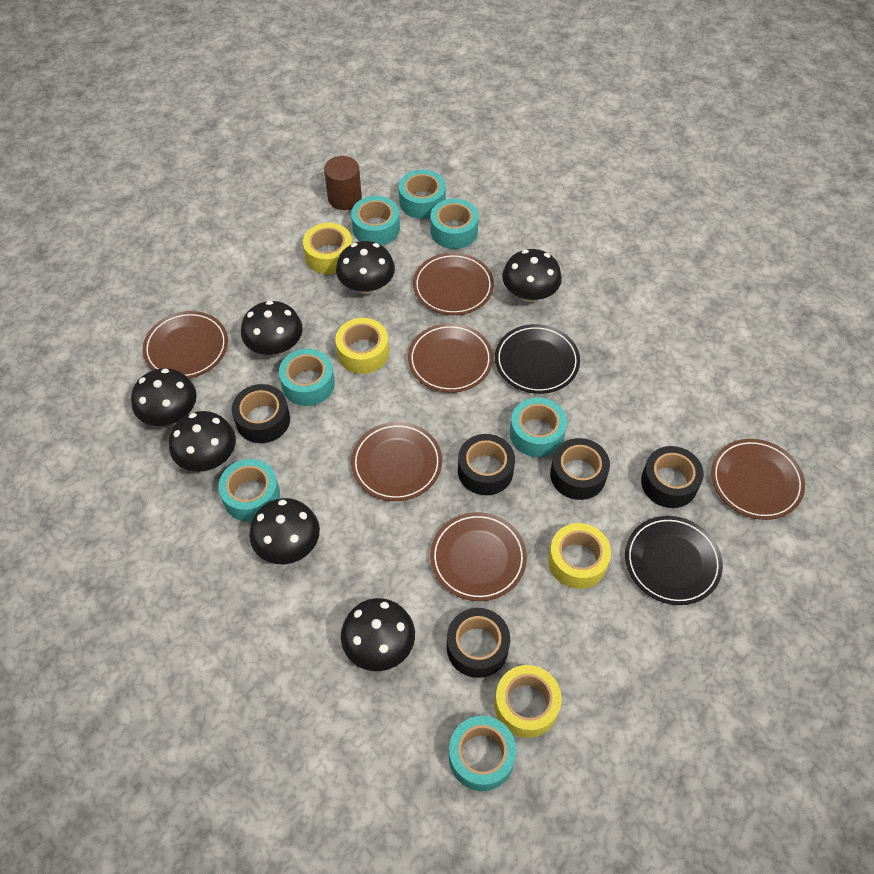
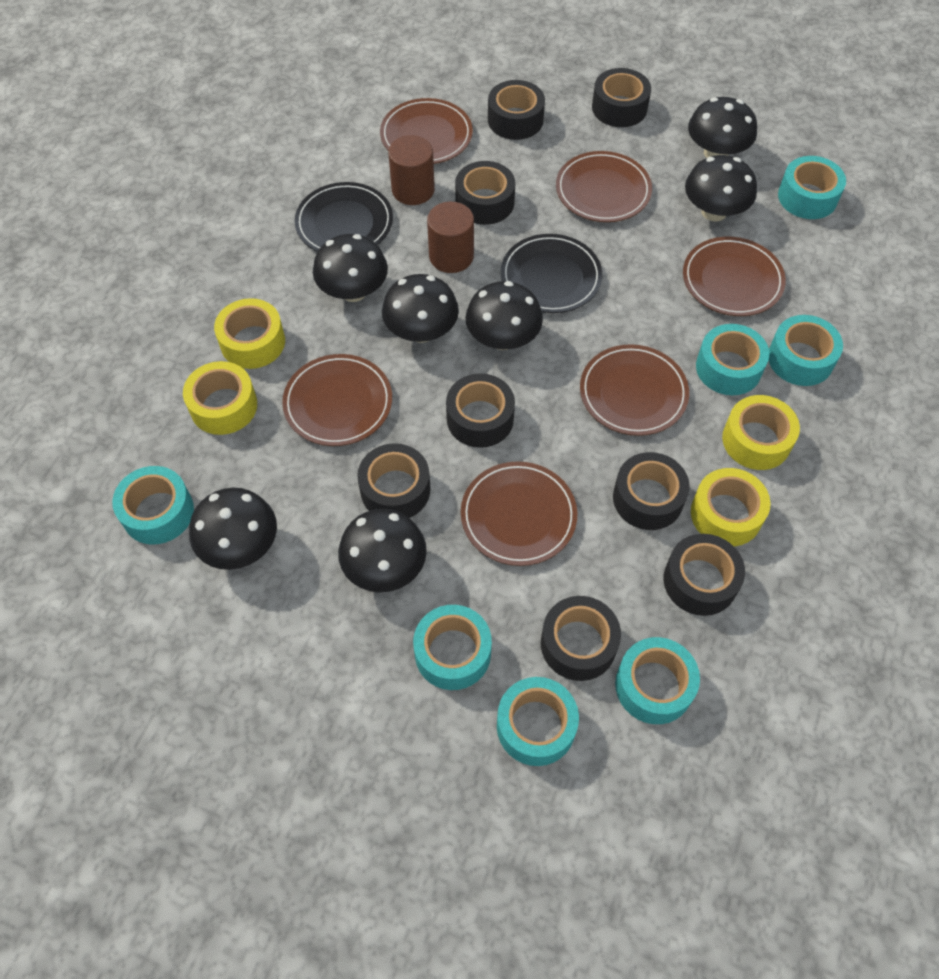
black tape: 5 -> 8
brown cylinder: 1 -> 2

